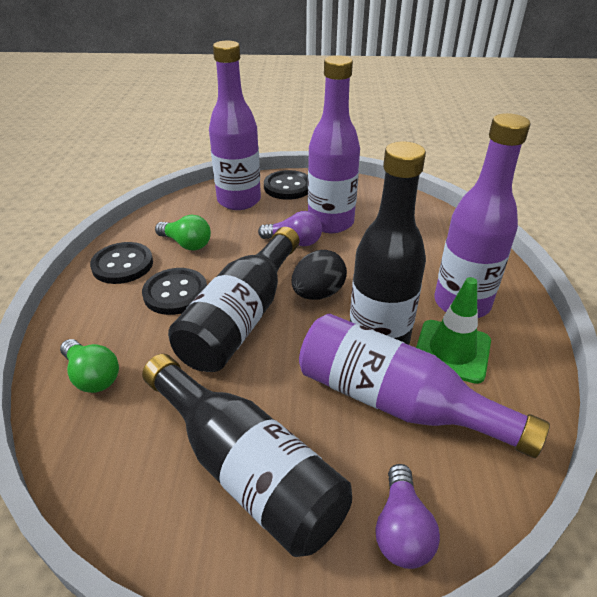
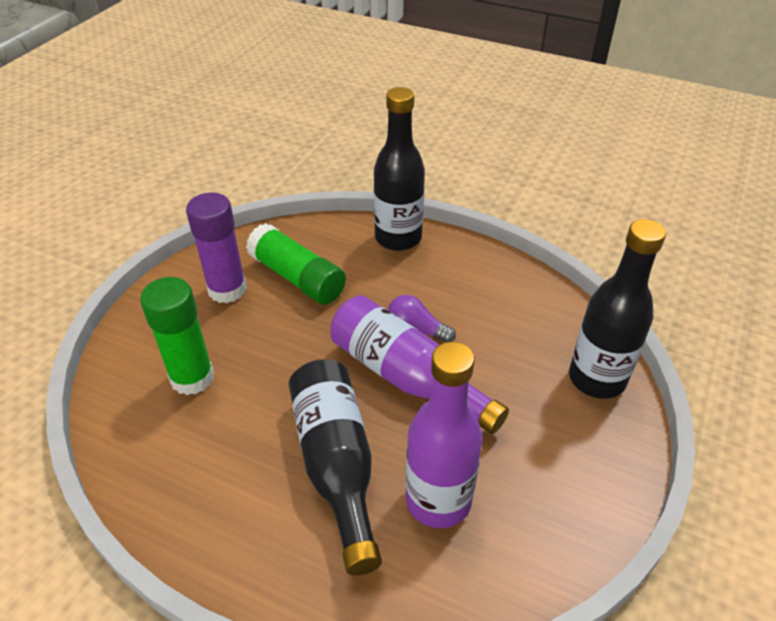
black button: 3 -> 0
black egg: 1 -> 0
green glue stick: 0 -> 2
green light bulb: 2 -> 0
green traffic cone: 1 -> 0
purple bottle: 4 -> 2
purple glue stick: 0 -> 1
purple light bulb: 2 -> 1

